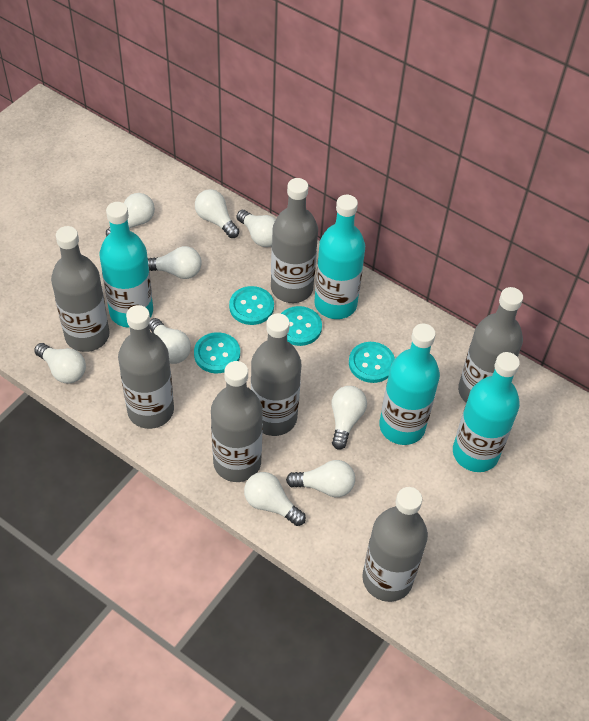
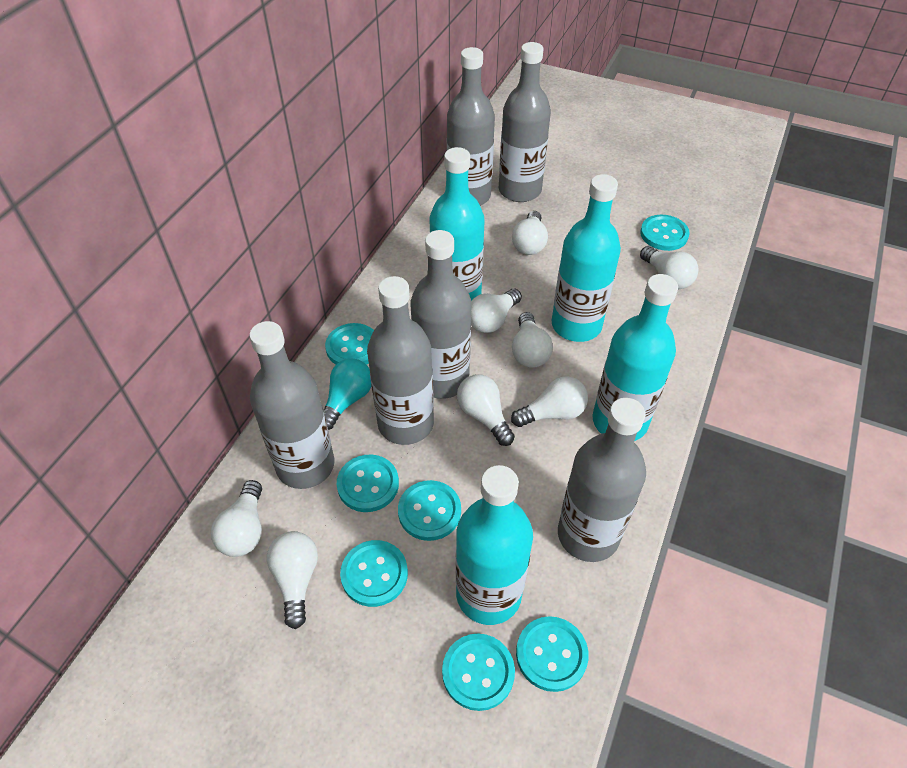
grey bottle: 7 -> 6
turquoise button: 4 -> 7
turquoise light bulb: 0 -> 1
white light bulb: 9 -> 8

